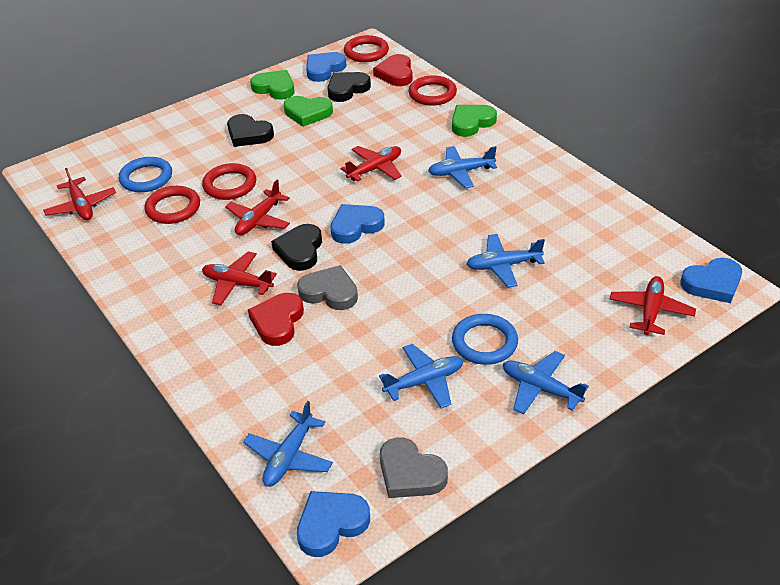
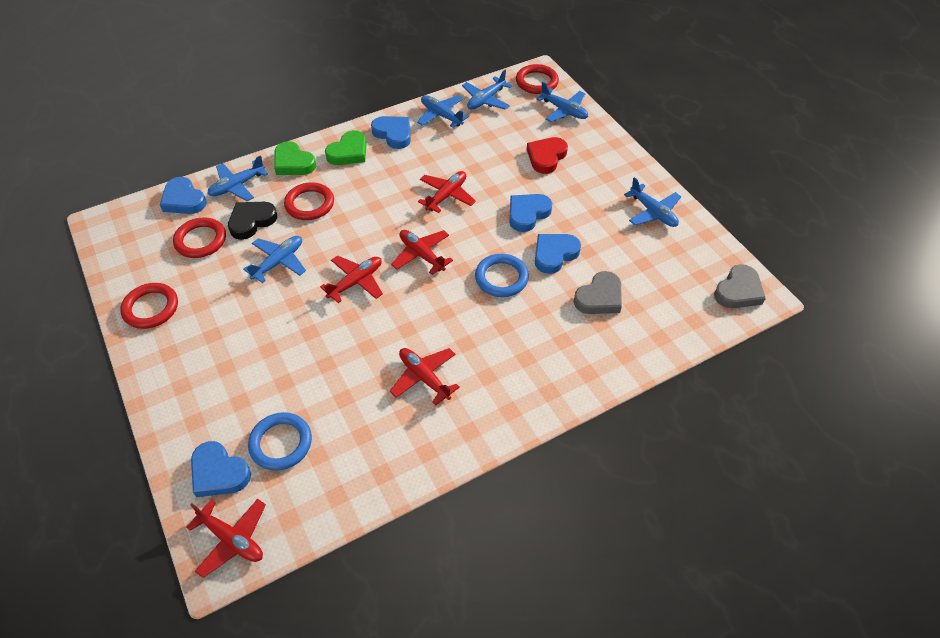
black heart: 3 -> 1
blue heart: 4 -> 5
blue plane: 5 -> 6
green heart: 3 -> 2
red heart: 2 -> 1

